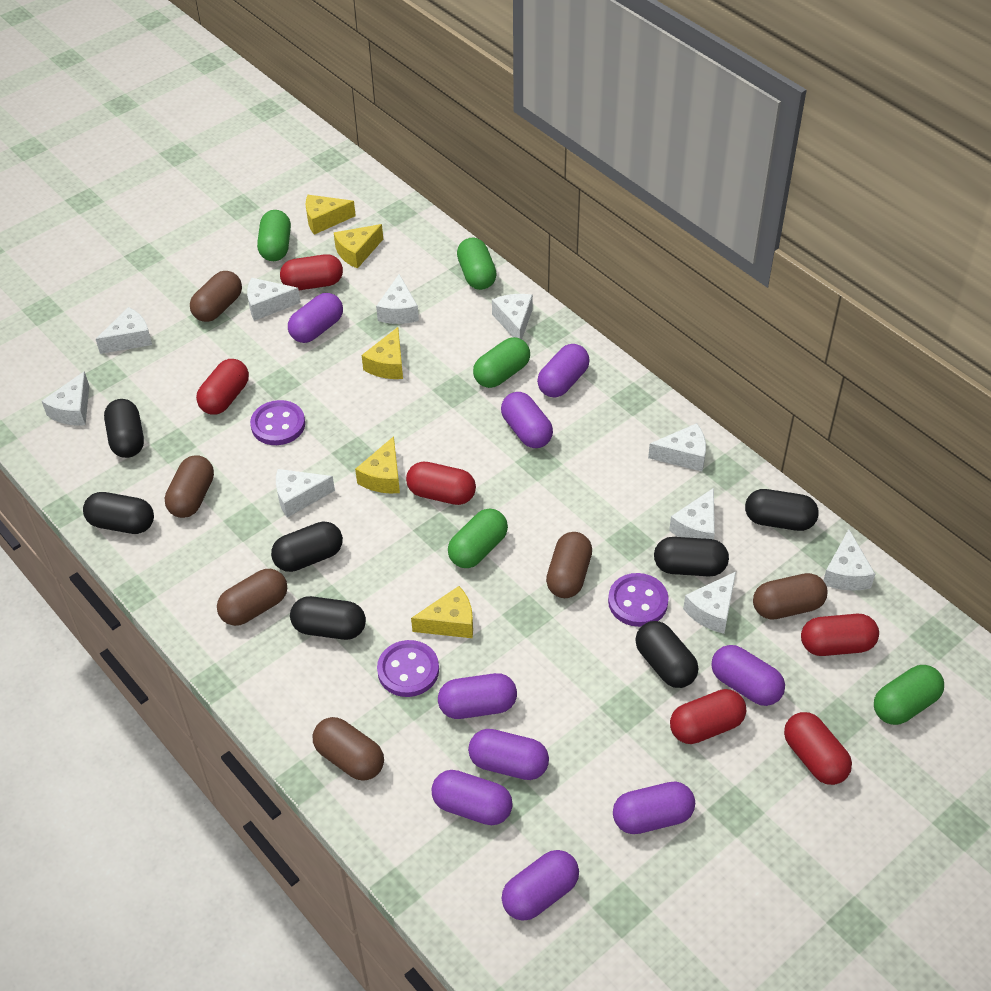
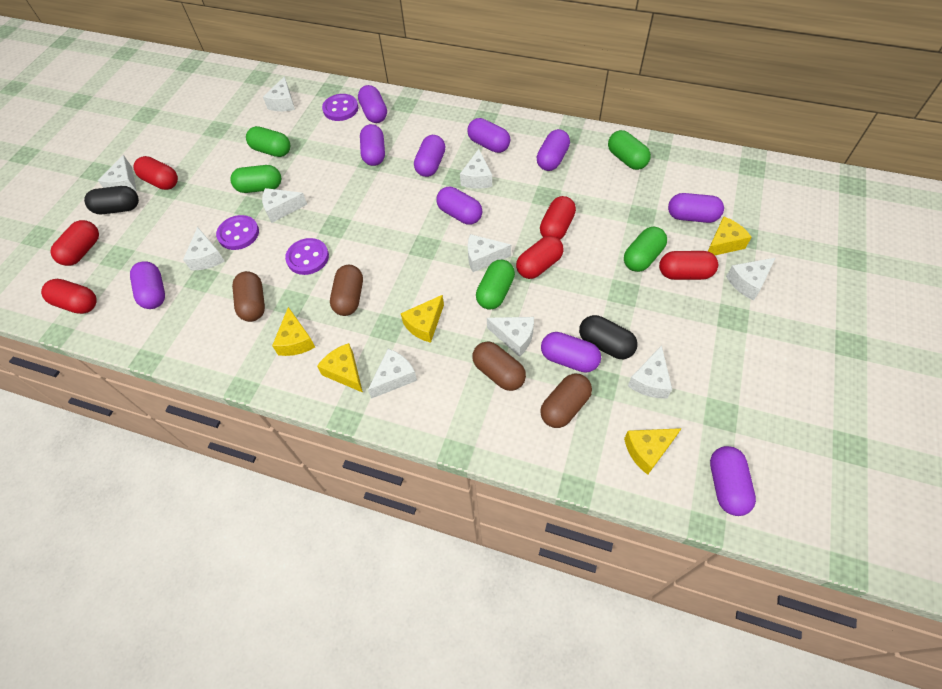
black capsule: 7 -> 2
brown capsule: 6 -> 4
purple capsule: 9 -> 10

